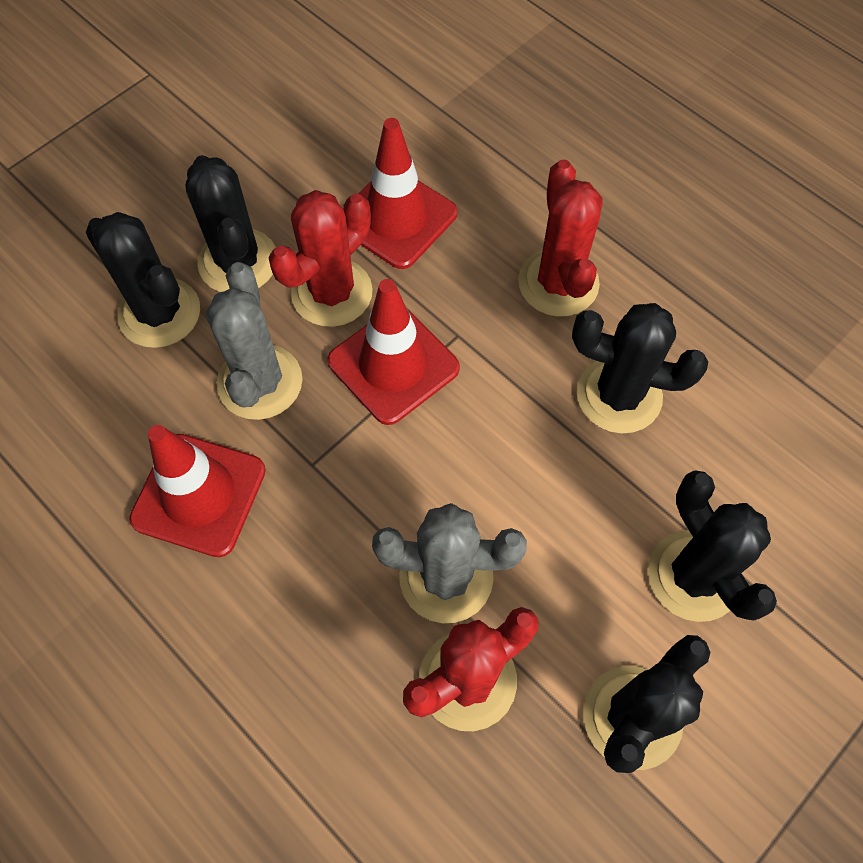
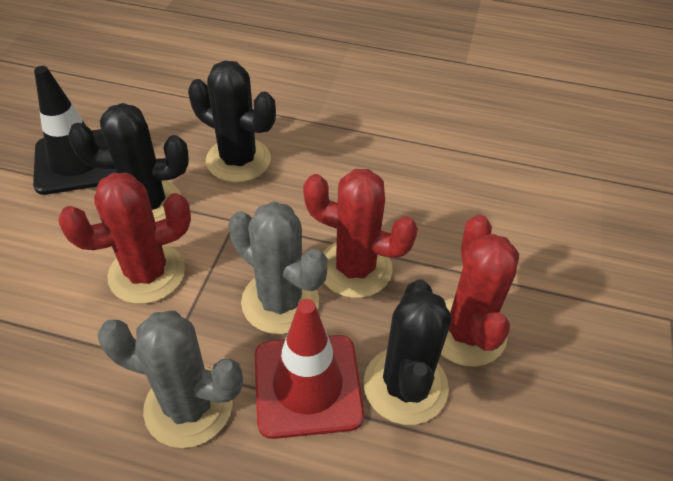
black cactus: 5 -> 3
black traffic cone: 0 -> 1
red traffic cone: 3 -> 1

